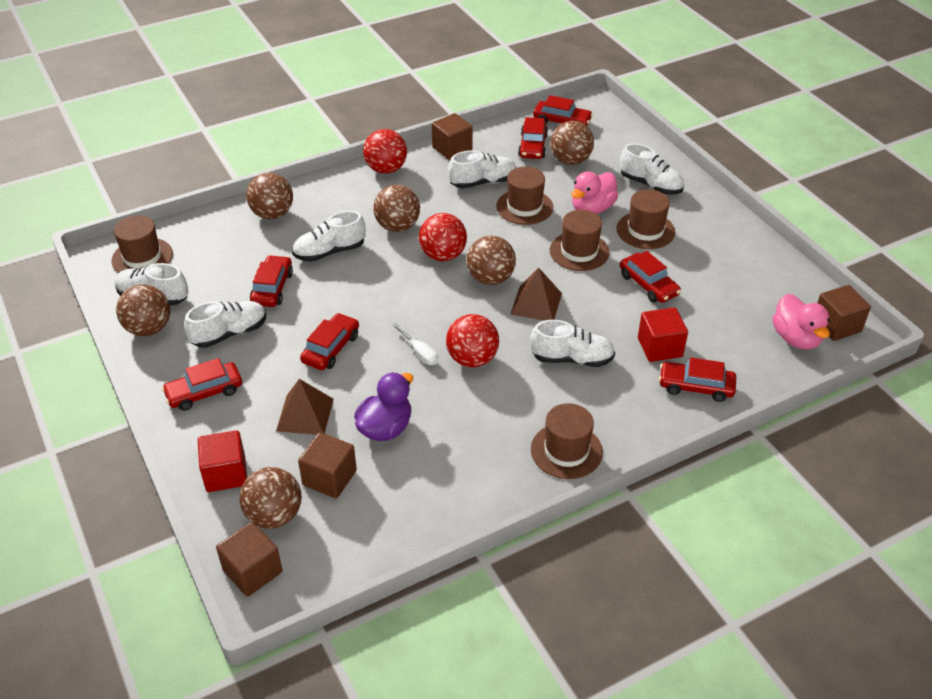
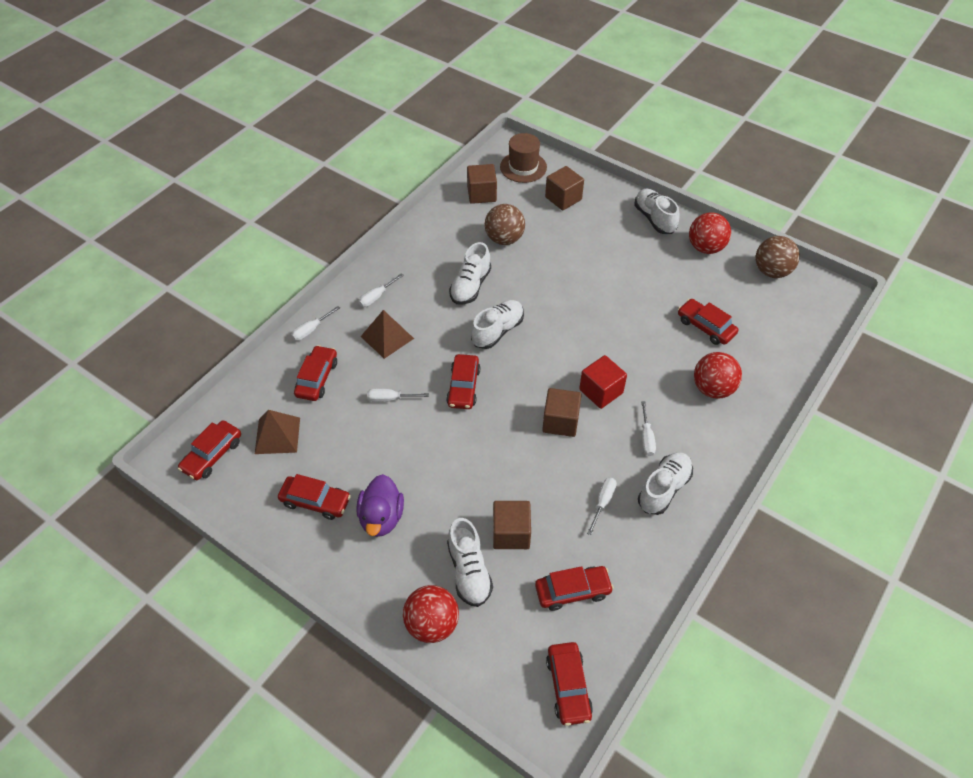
brown ball: 6 -> 2
brown hat: 5 -> 1
pink duck: 2 -> 0
red cube: 2 -> 1
white screwdriver: 1 -> 5
white shoe: 6 -> 5

